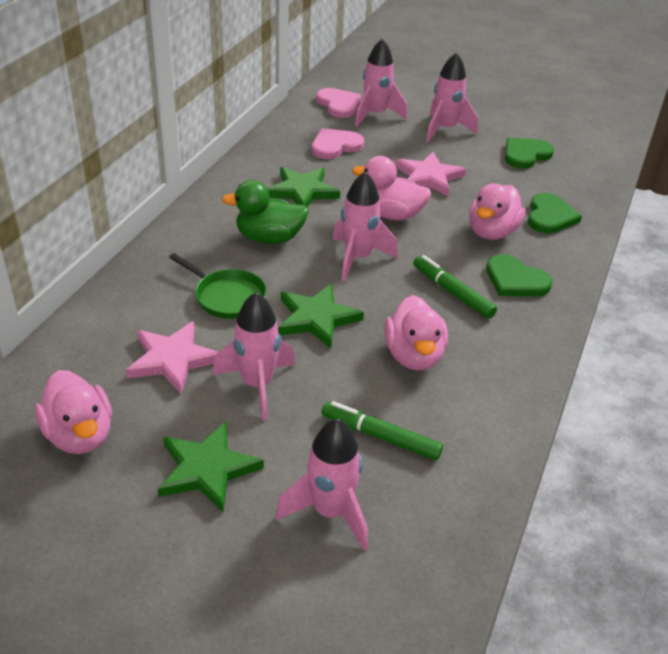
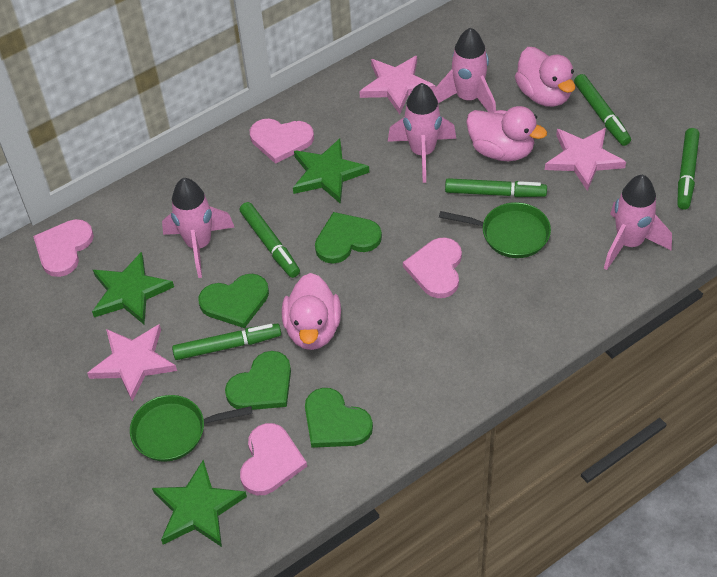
green duck: 1 -> 0
green heart: 3 -> 4
green marker: 2 -> 5
green pan: 1 -> 2
pink duck: 4 -> 3
pink heart: 2 -> 4
pink rocket: 5 -> 4
pink star: 2 -> 3

